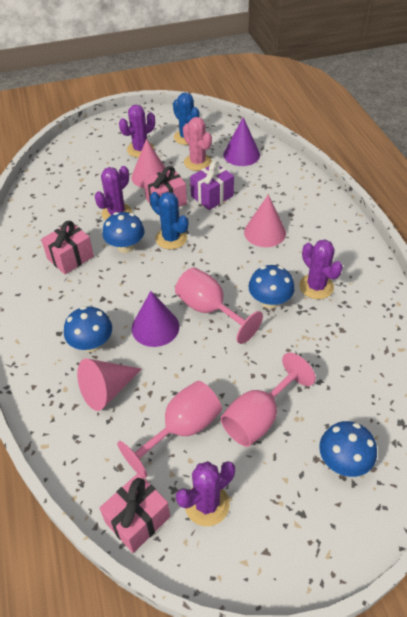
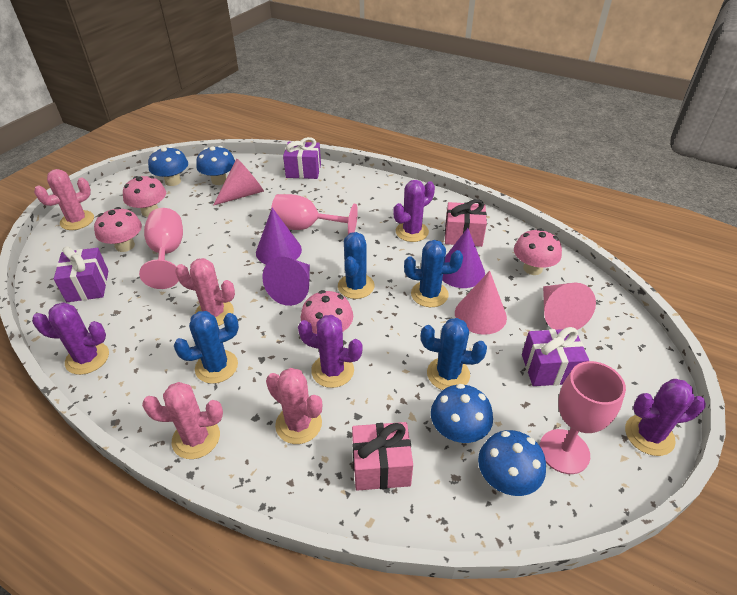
blue cactus: 2 -> 4
pink cactus: 1 -> 4
pink gift: 3 -> 2
pink mushroom: 0 -> 4
purple cone: 2 -> 3
purple gift: 1 -> 3

